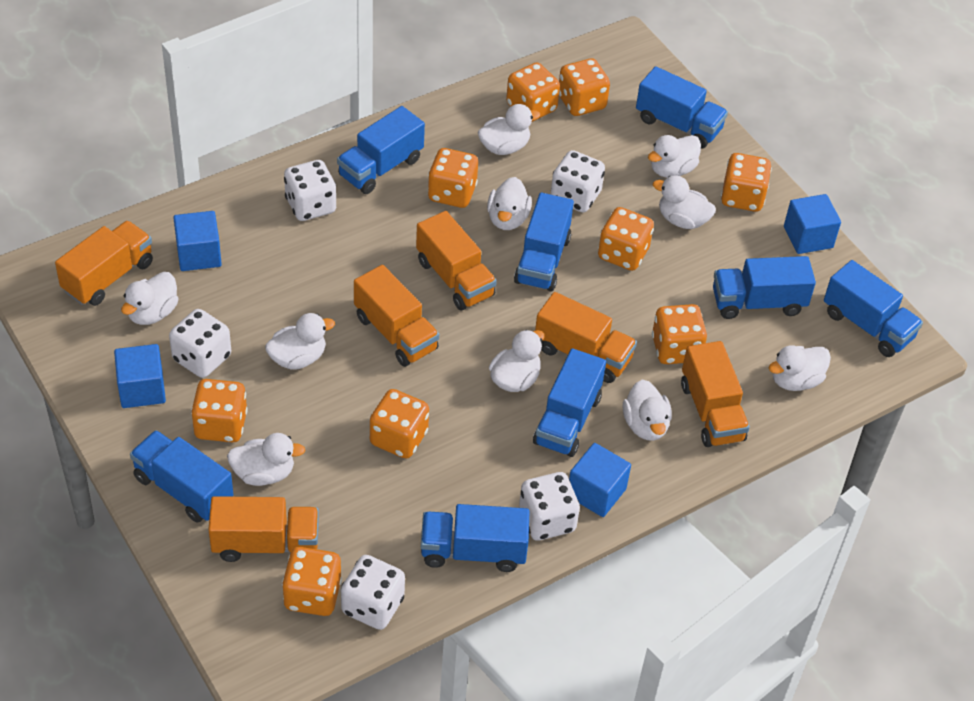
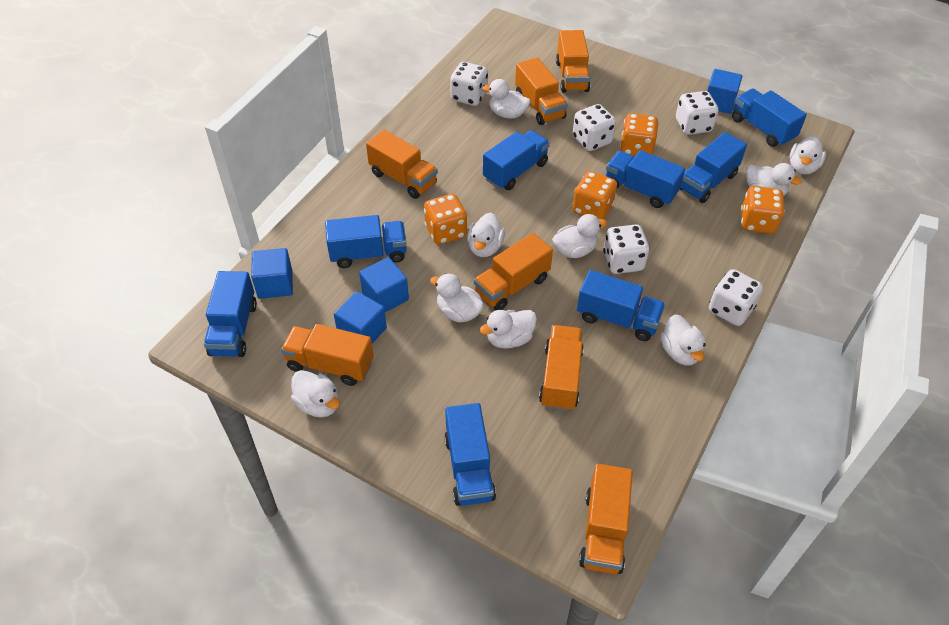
orange dice: 9 -> 4
orange truck: 6 -> 7
white duck: 10 -> 9

